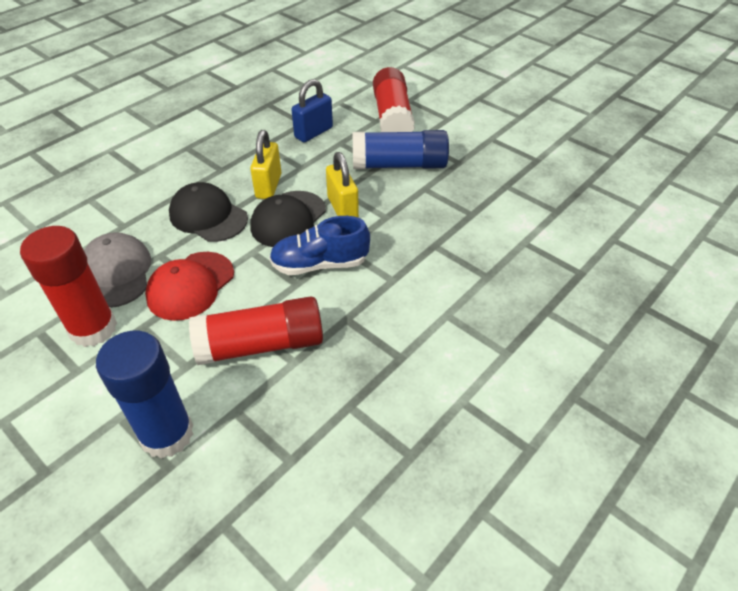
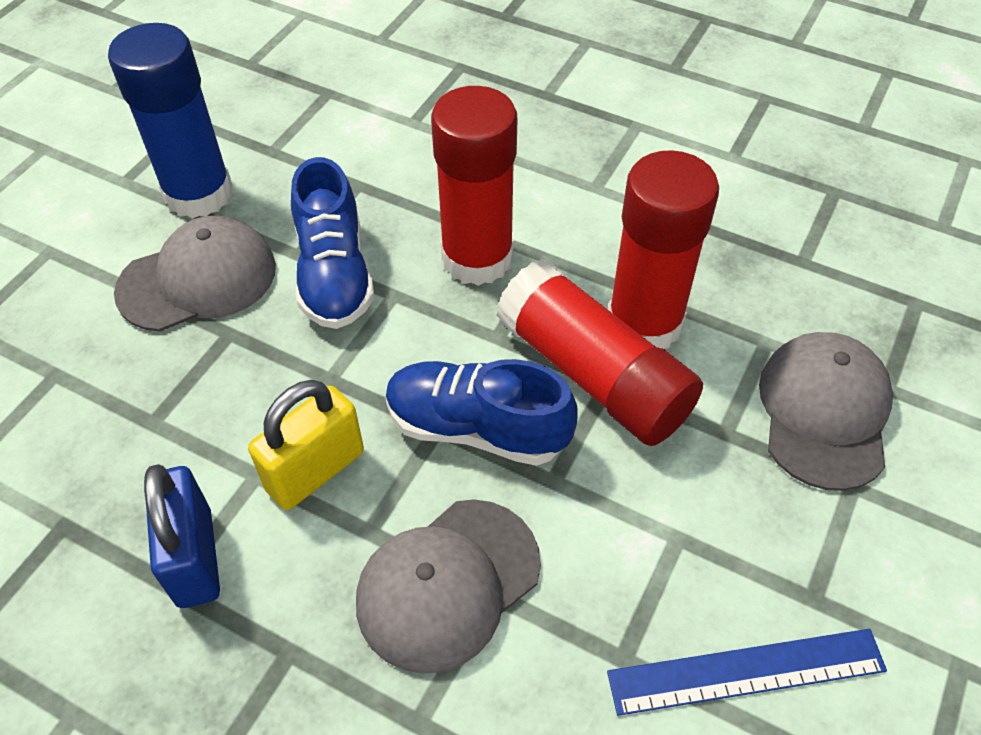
black cap: 2 -> 0
blue glue stick: 2 -> 1
blue ruler: 0 -> 1
blue shoe: 1 -> 2
grey cap: 1 -> 3
red cap: 1 -> 0
yellow padlock: 2 -> 1

